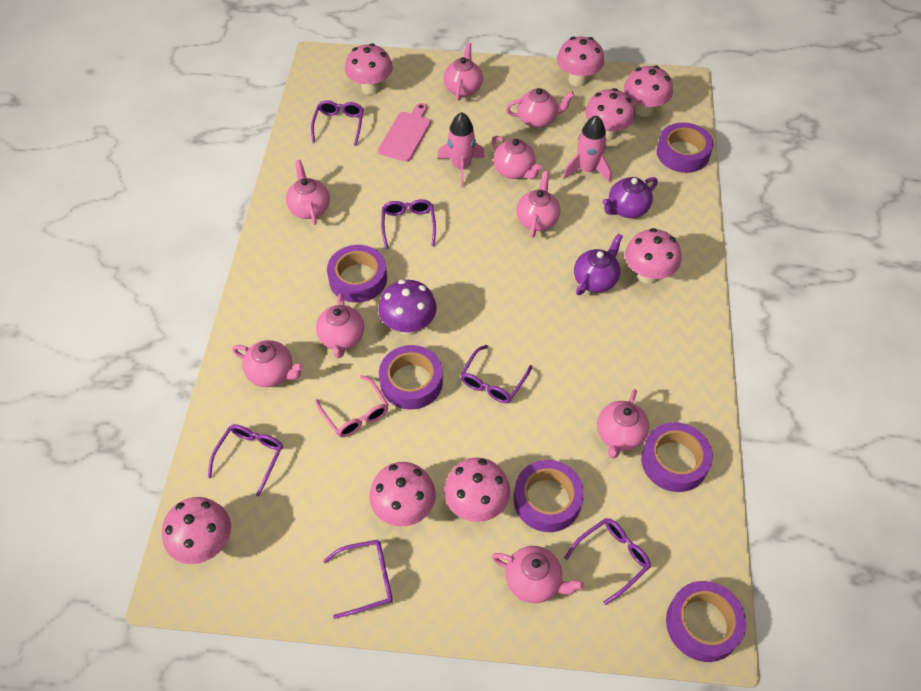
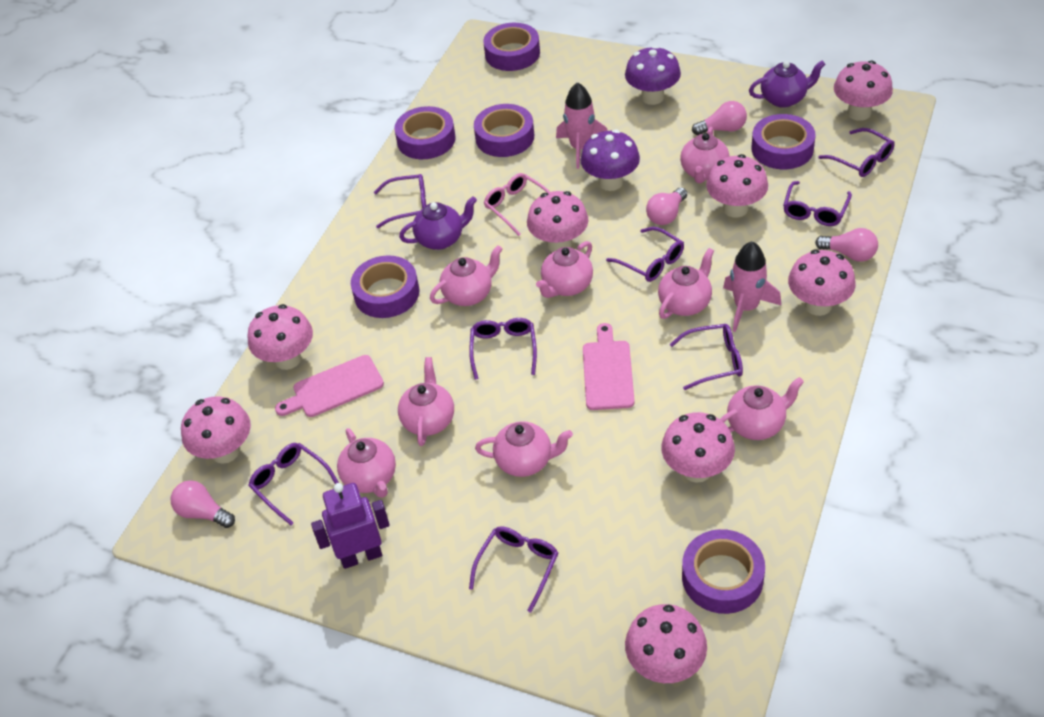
pink cutting board: 1 -> 2
pink light bulb: 0 -> 4
pink teapot: 9 -> 8
purple glasses: 6 -> 8
purple mushroom: 1 -> 2
purple robot: 0 -> 1

